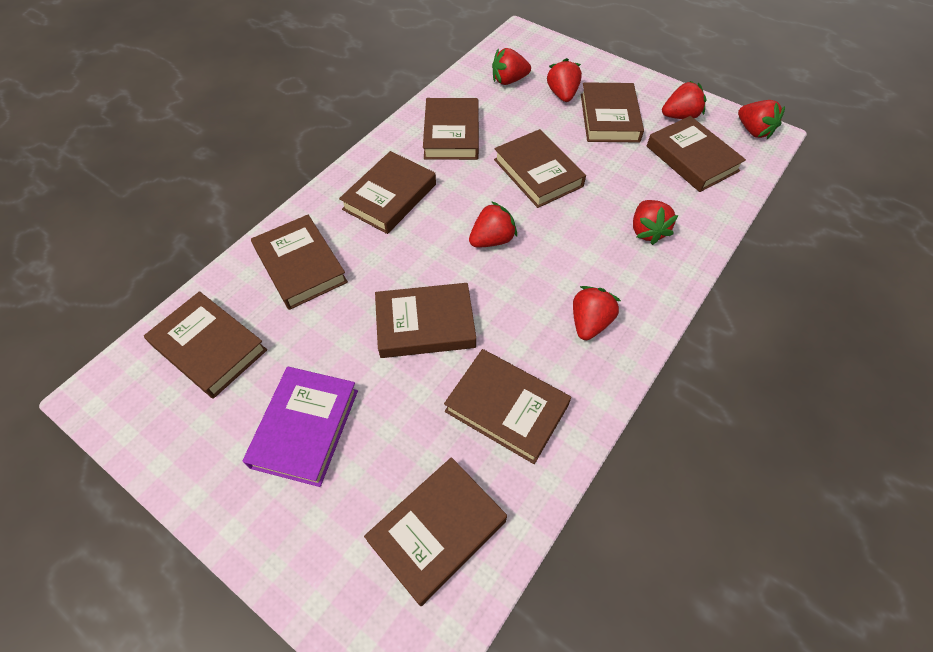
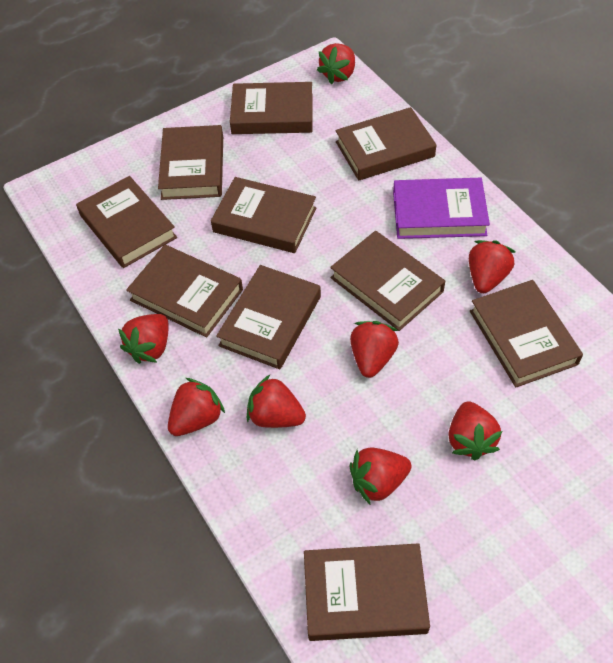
red strawberry: 7 -> 8

